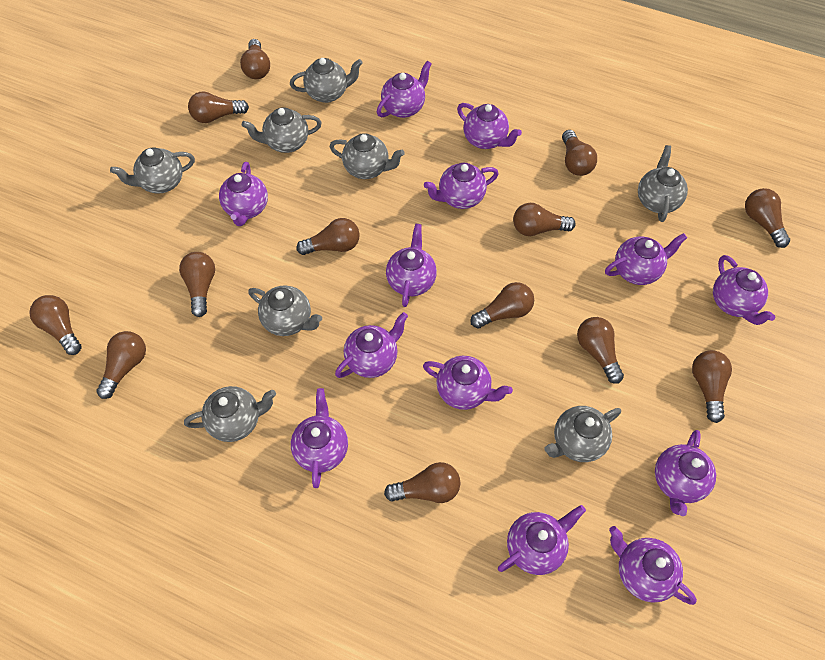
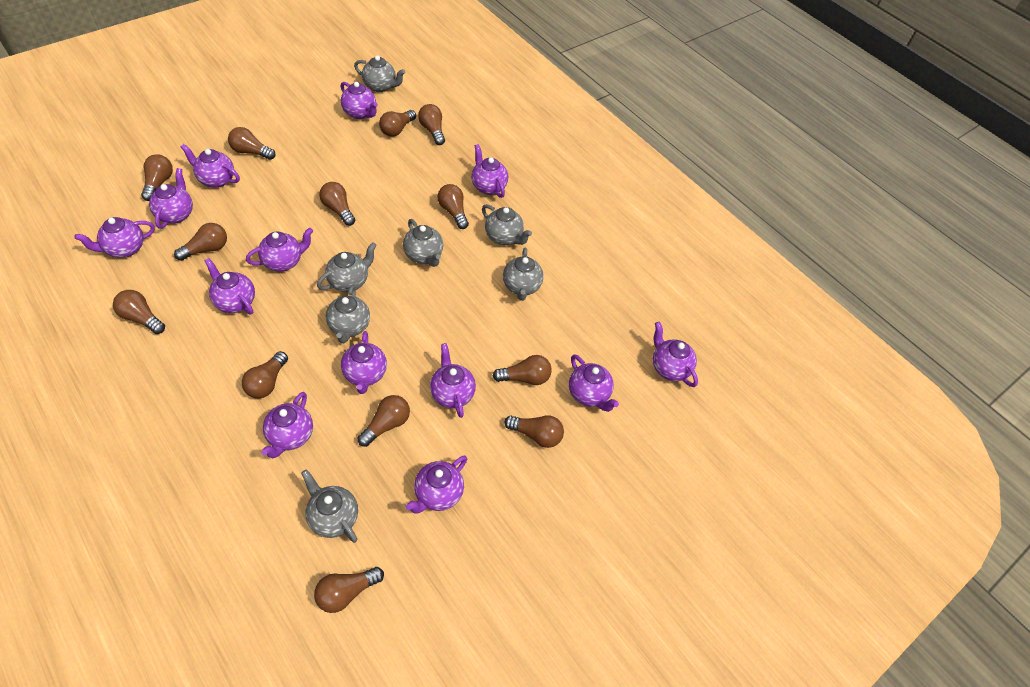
grey teapot: 8 -> 7

